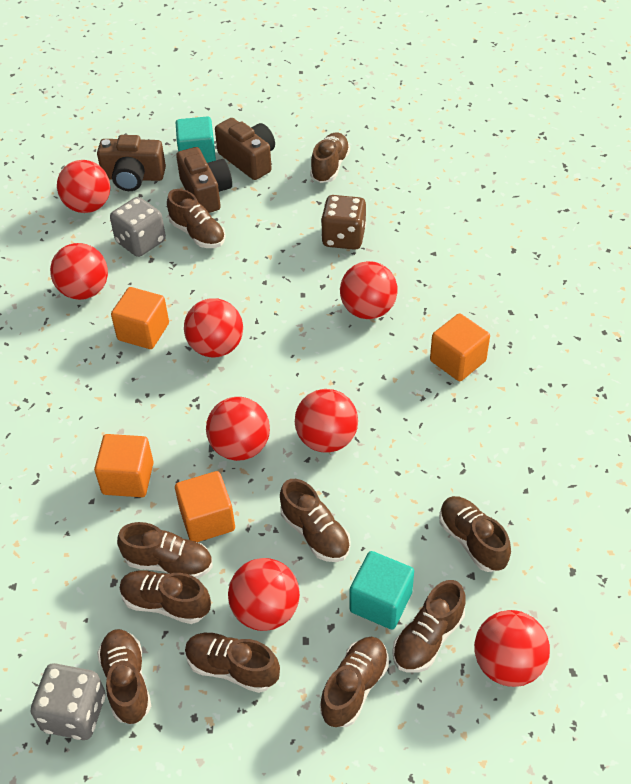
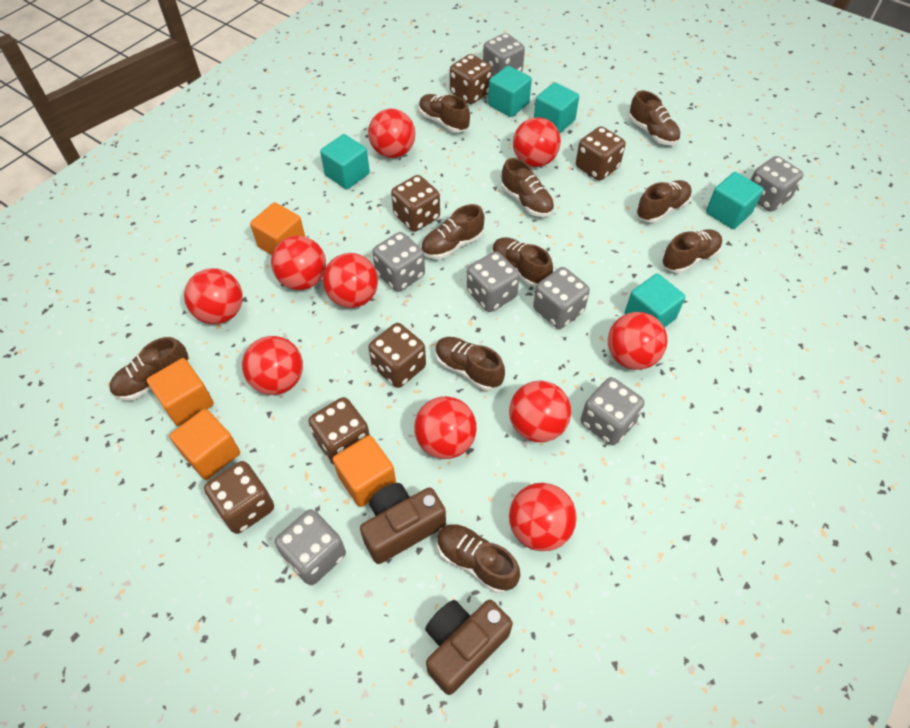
brown camera: 3 -> 2
brown dice: 1 -> 6
grey dice: 2 -> 7
red ball: 8 -> 10
turquoise cube: 2 -> 5

